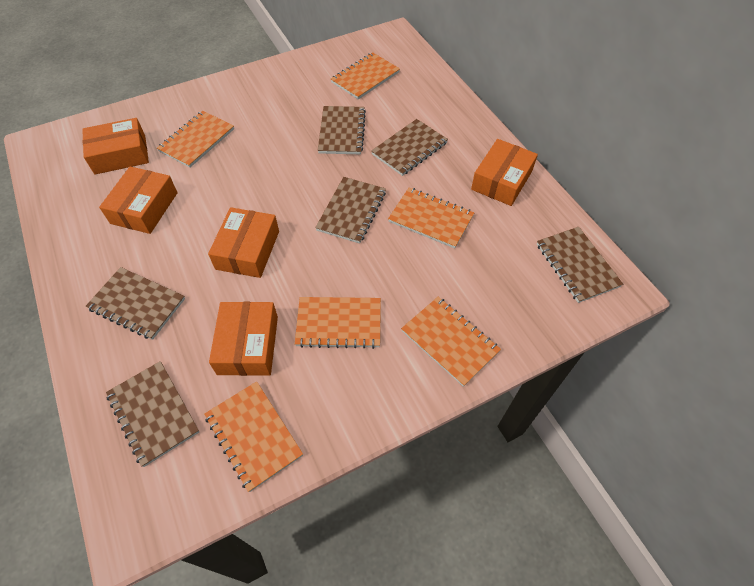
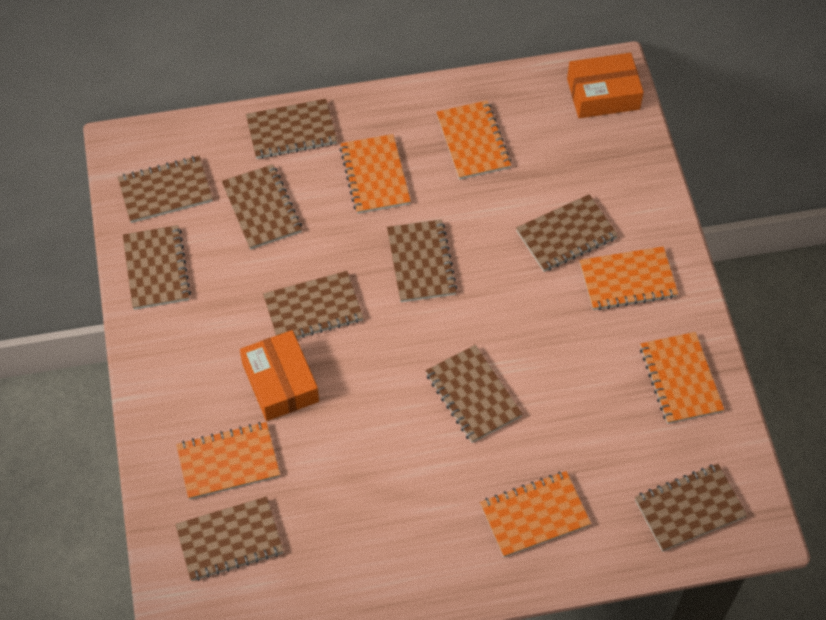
brown notebook: 6 -> 10
orange box: 5 -> 2

